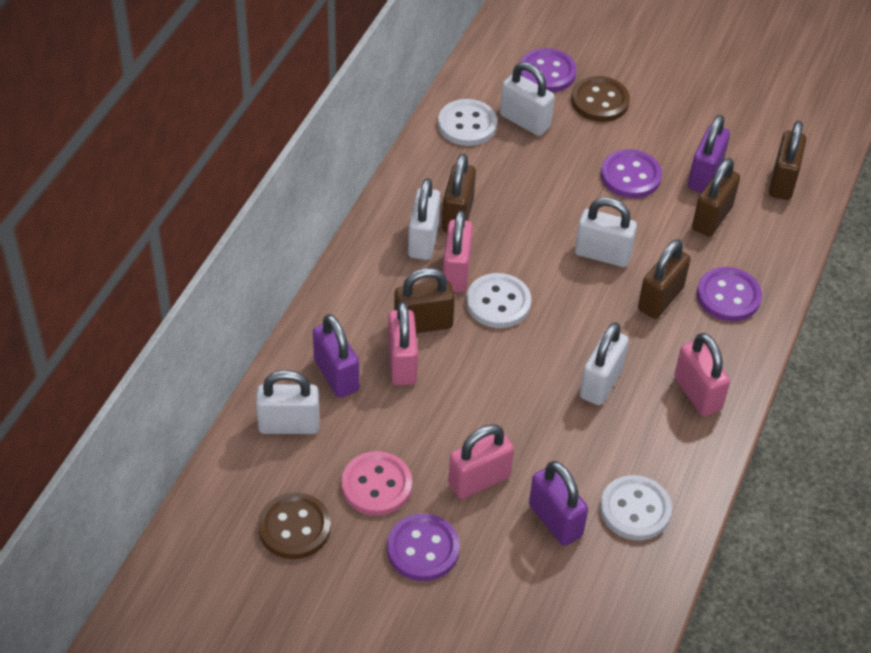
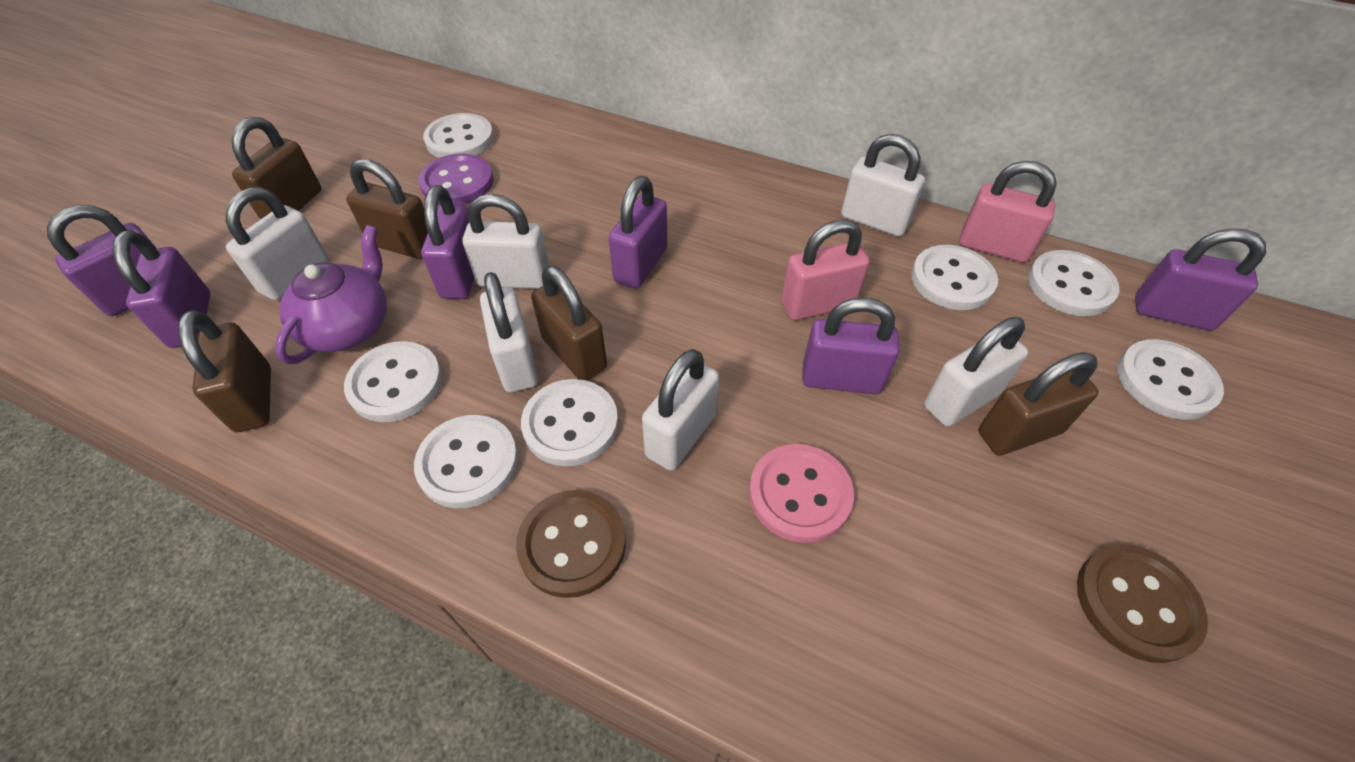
pink padlock: 4 -> 2
purple button: 4 -> 1
purple padlock: 3 -> 6
purple teapot: 0 -> 1
white button: 3 -> 7
white padlock: 5 -> 6

